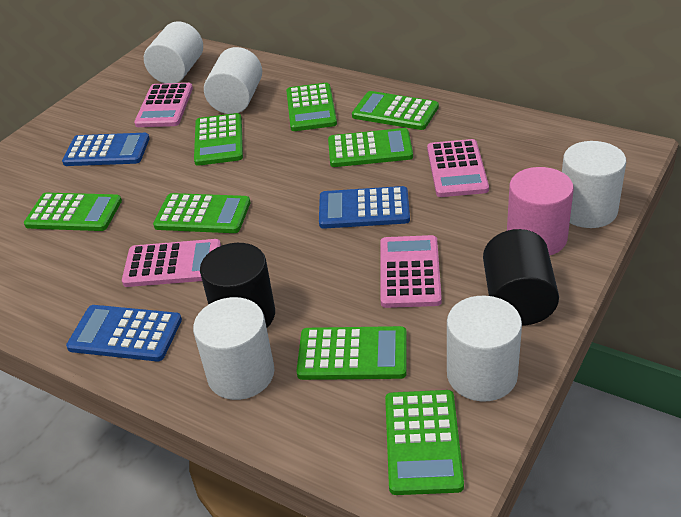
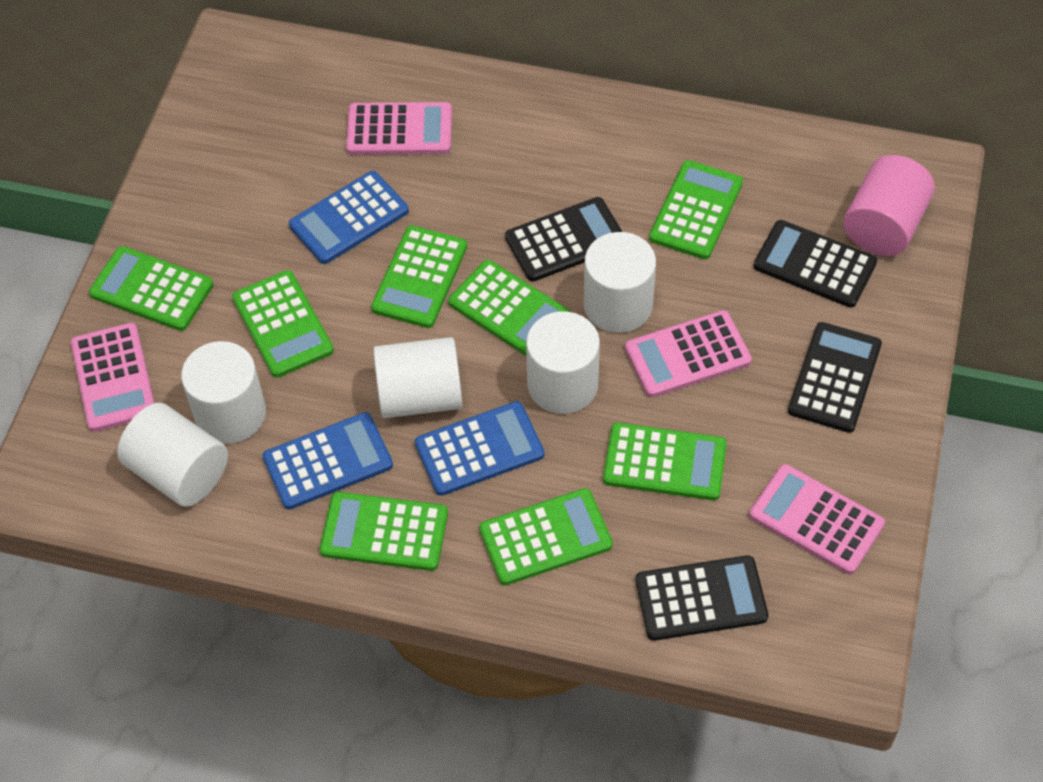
black calculator: 0 -> 4
black cylinder: 2 -> 0

